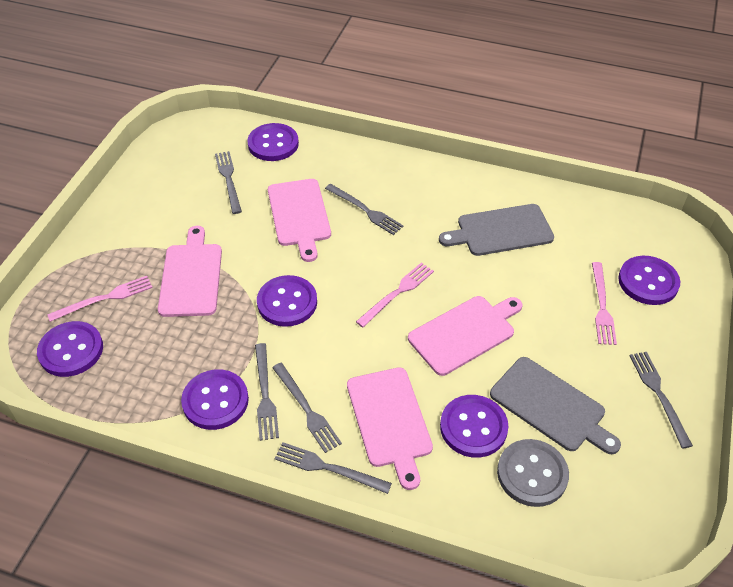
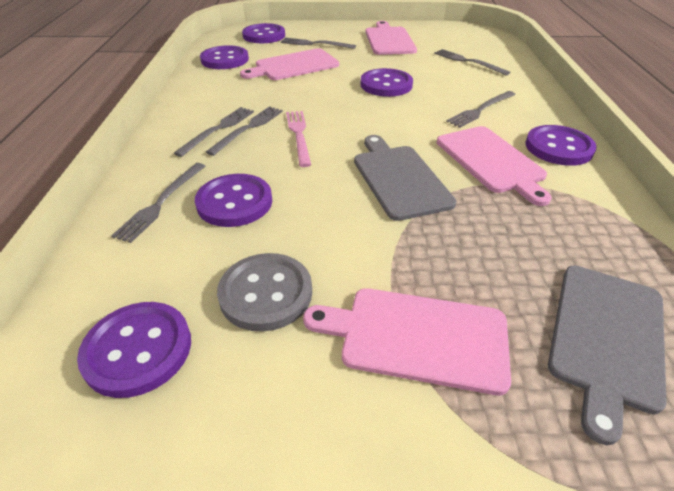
pink fork: 3 -> 1

